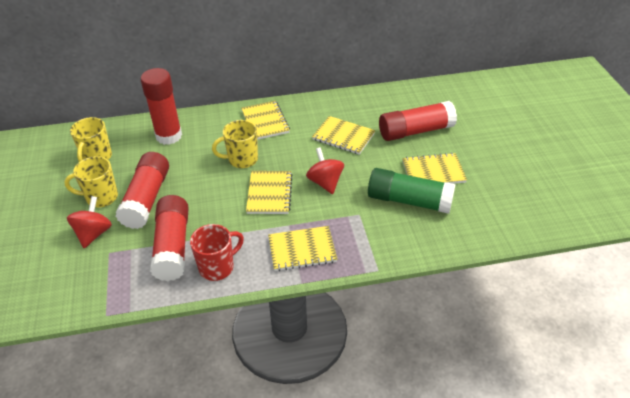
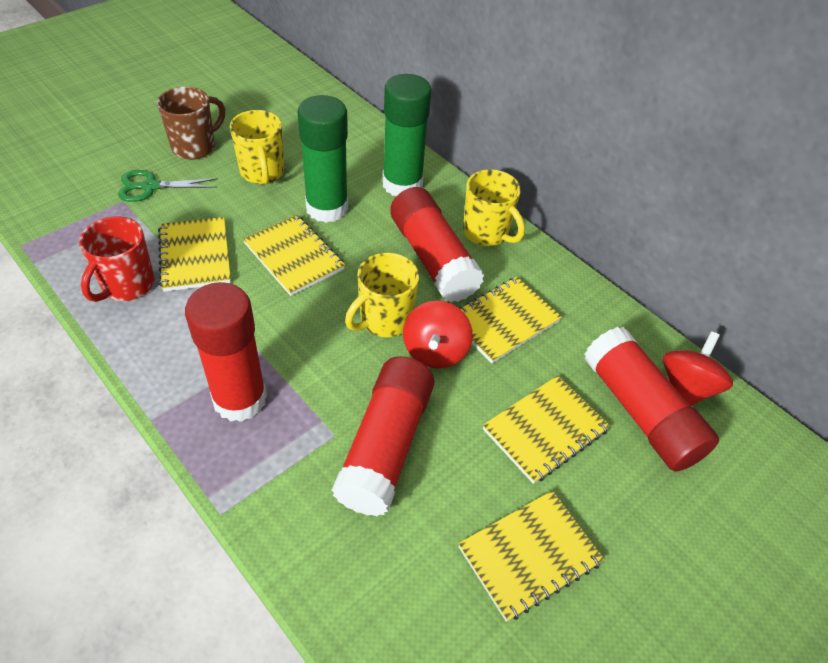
brown mug: 0 -> 1
green glue stick: 1 -> 2
green scissors: 0 -> 1

